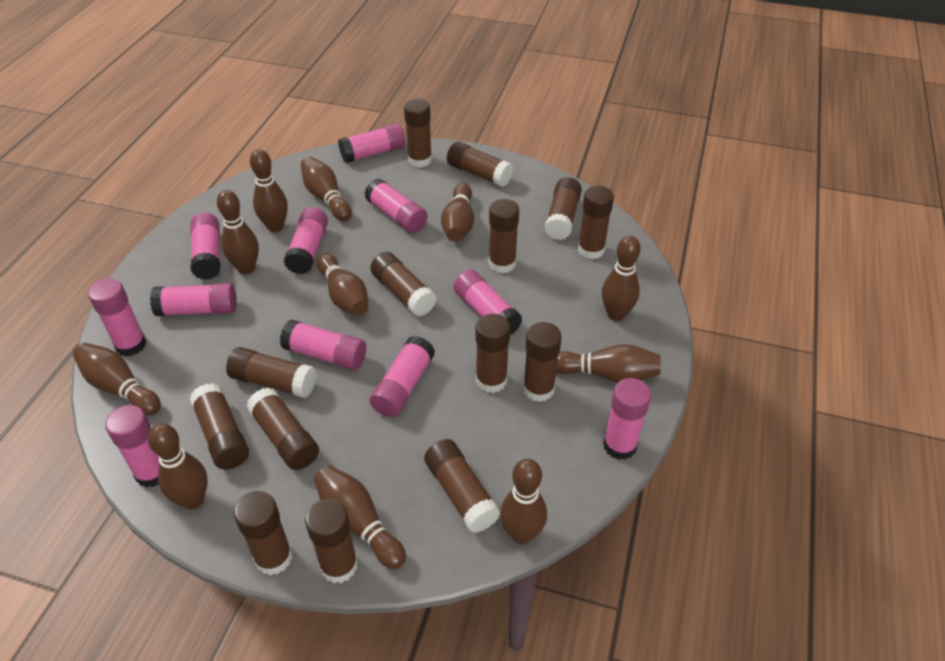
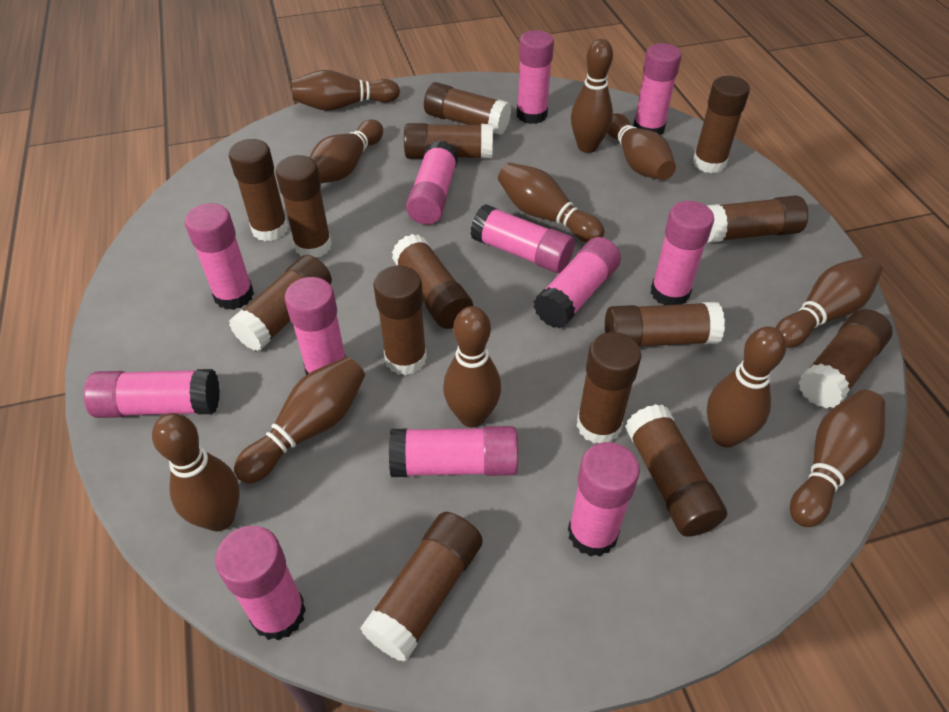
pink glue stick: 11 -> 12

